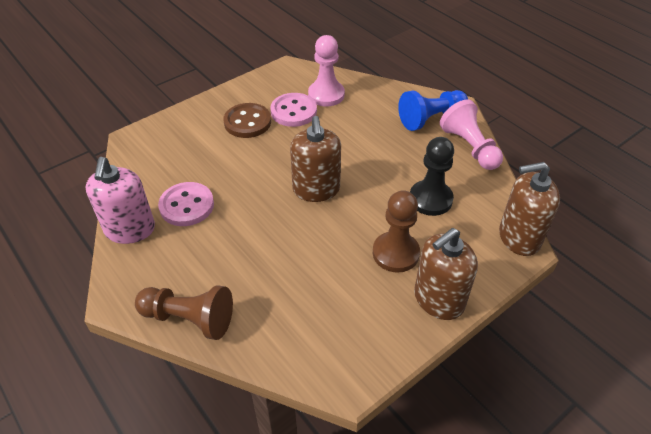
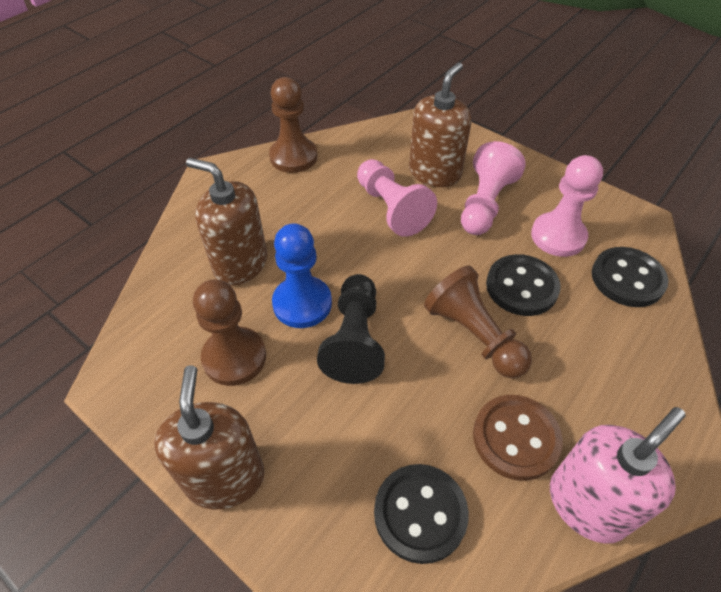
black button: 0 -> 3
brown pawn: 2 -> 3
pink button: 2 -> 0
pink pawn: 2 -> 3

